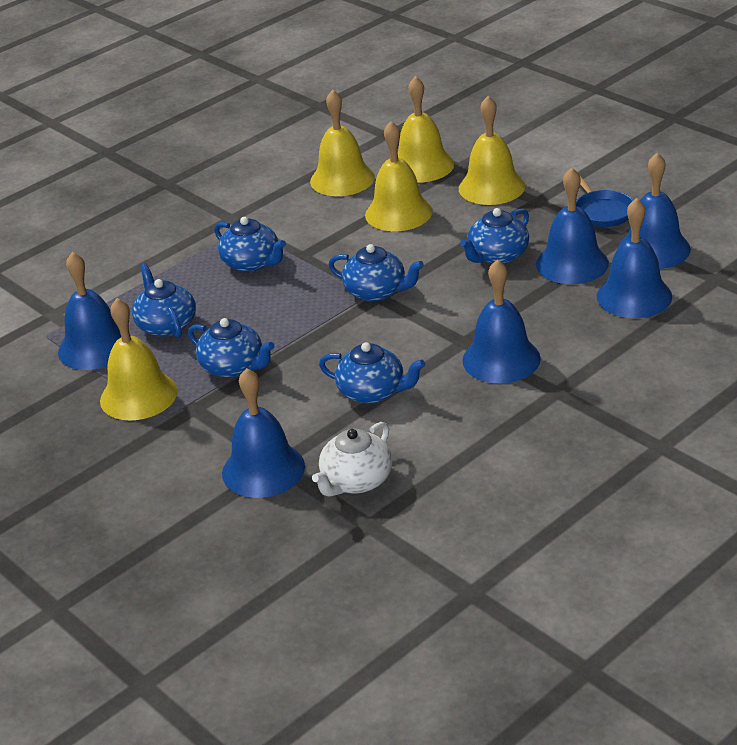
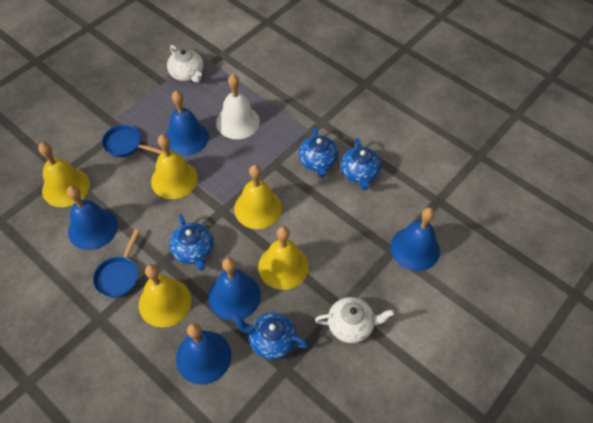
blue bell: 6 -> 5
blue pan: 1 -> 2
blue teapot: 6 -> 4
white bell: 0 -> 1
white teapot: 1 -> 2

